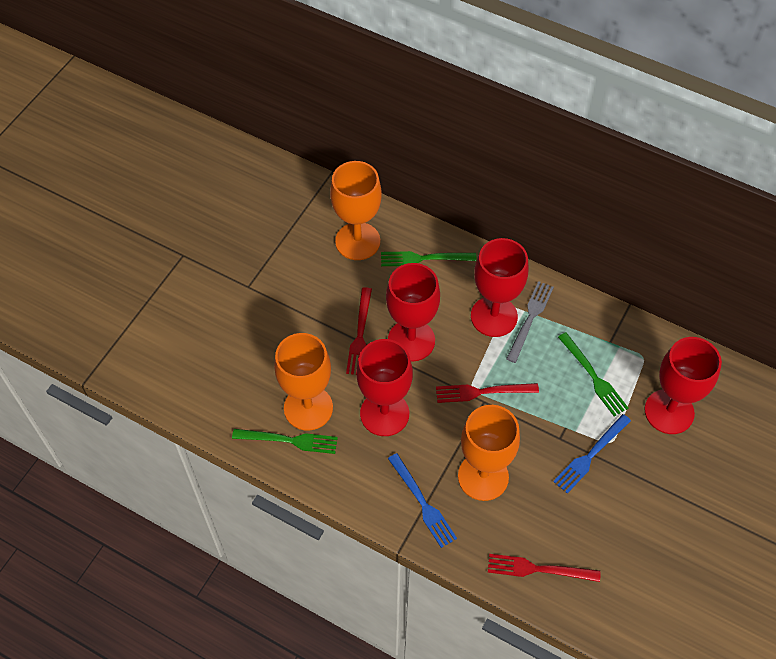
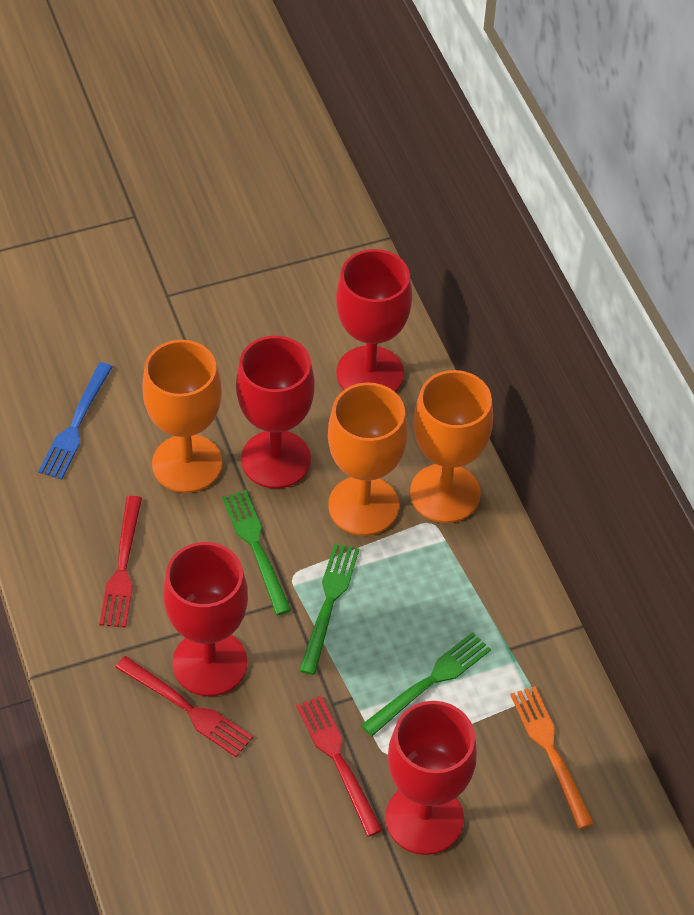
blue fork: 2 -> 1
grey fork: 1 -> 0
orange fork: 0 -> 1

